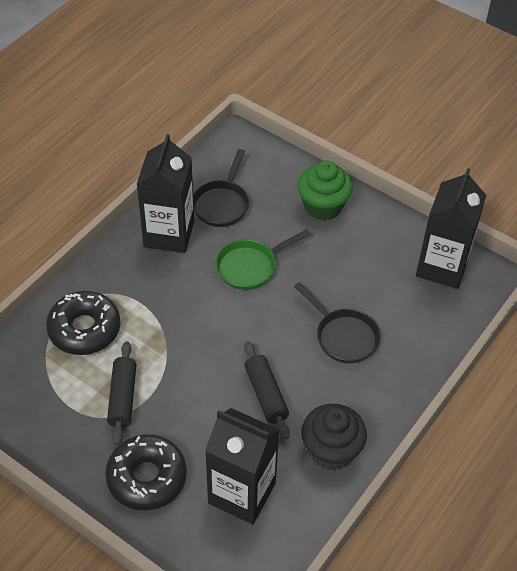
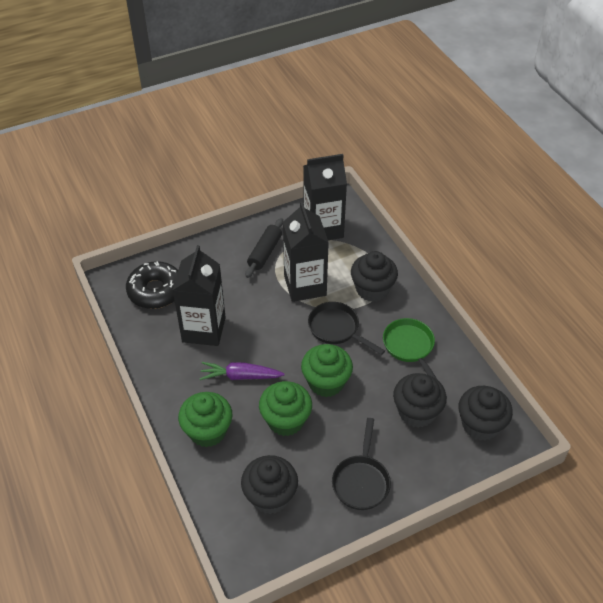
black cupcake: 1 -> 4
black donut: 2 -> 1
black rolling pin: 2 -> 1
green cupcake: 1 -> 3
purple carrot: 0 -> 1

